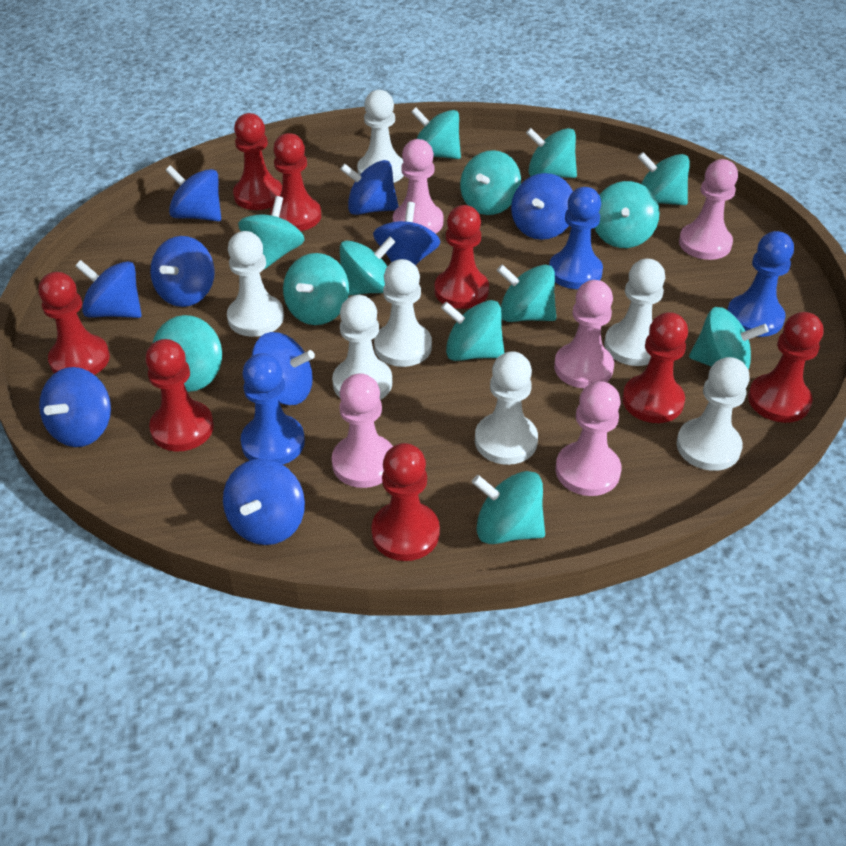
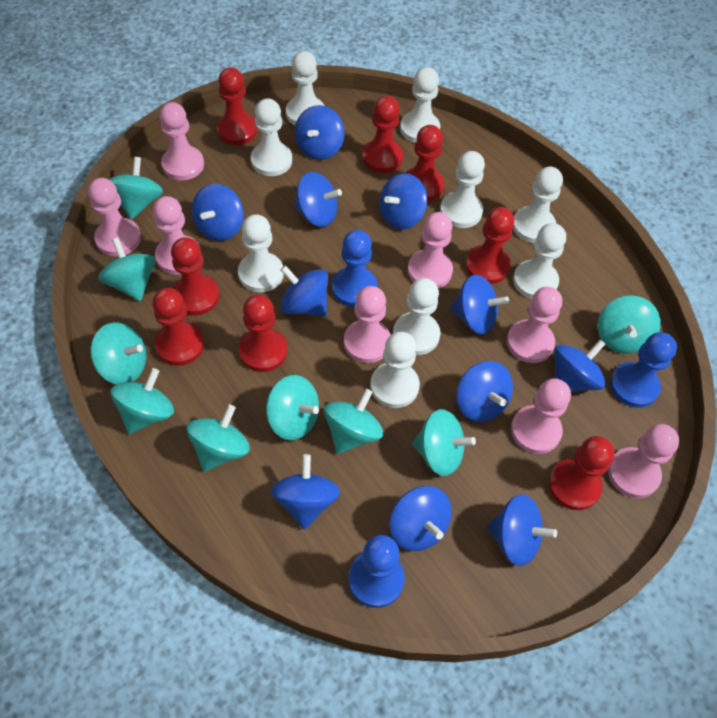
blue spinning top: 9 -> 11
pink pawn: 5 -> 8
turquoise spinning top: 13 -> 9
white pawn: 7 -> 9

